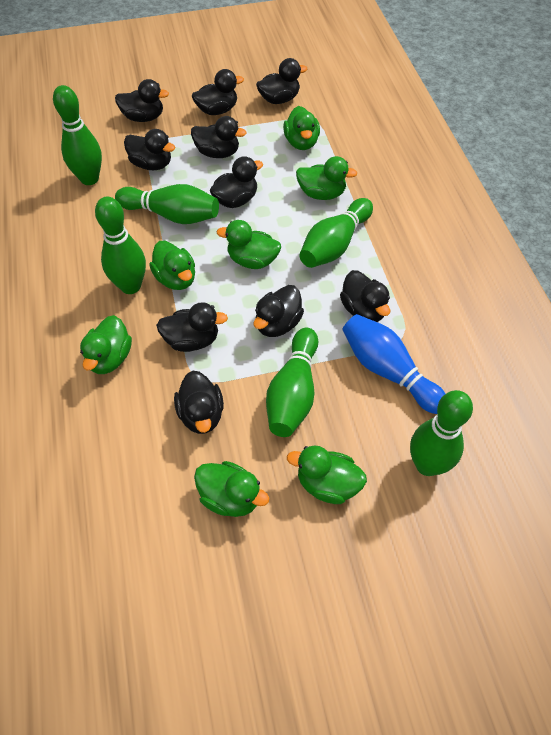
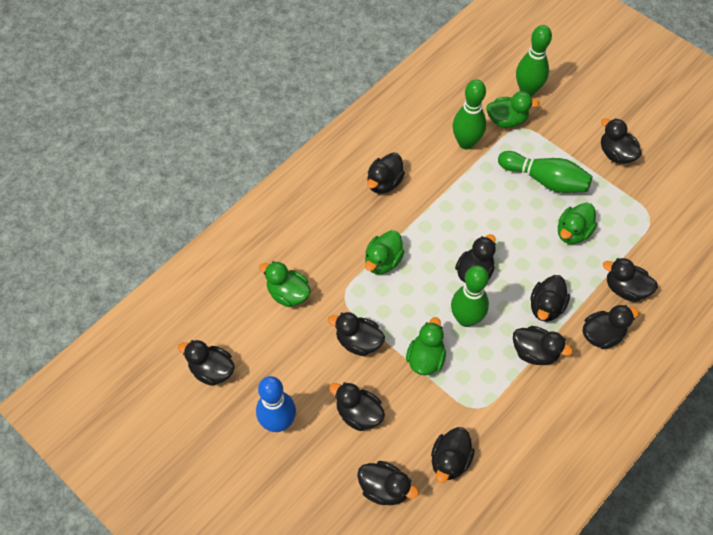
black duck: 10 -> 12
green bowling pin: 6 -> 4
green duck: 7 -> 5

